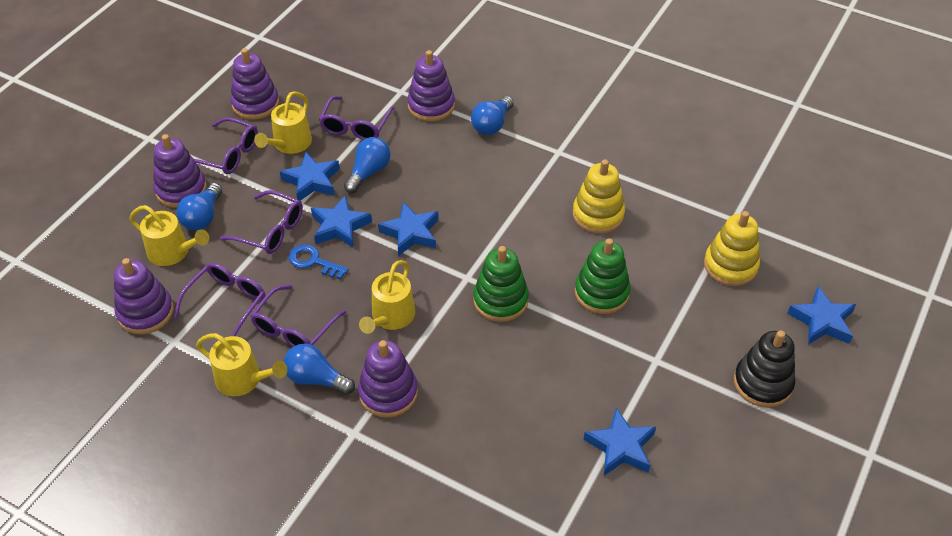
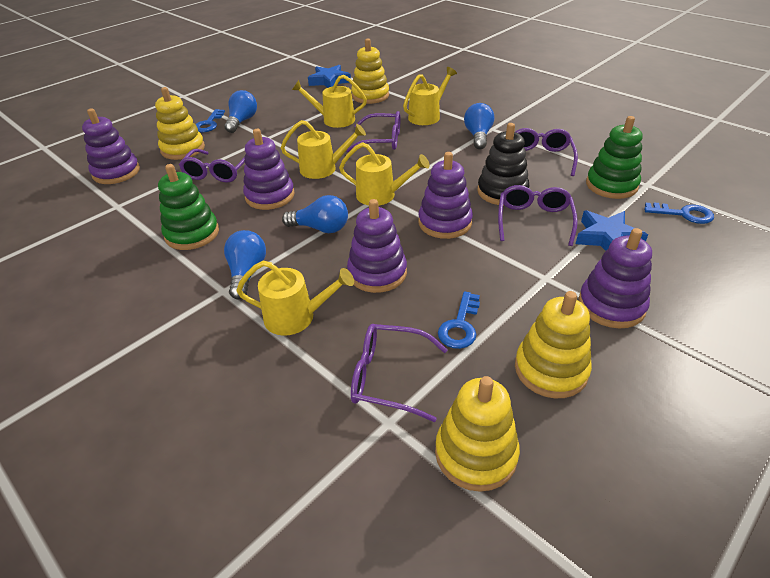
blue key: 1 -> 3
blue star: 5 -> 2
yellow stacking toy: 2 -> 4
yellow watering can: 4 -> 5

